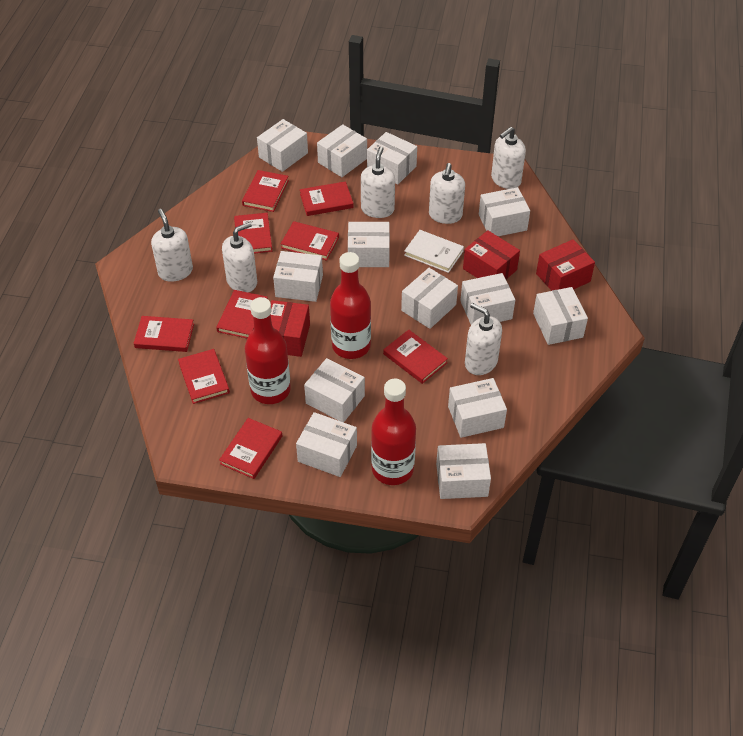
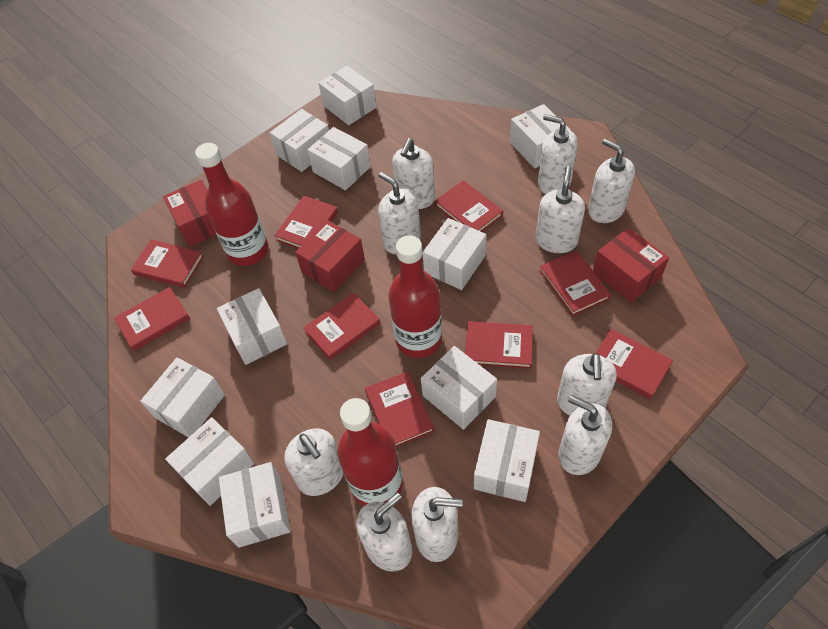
white book: 1 -> 0
white box: 13 -> 11
white soap dispenser: 6 -> 10

